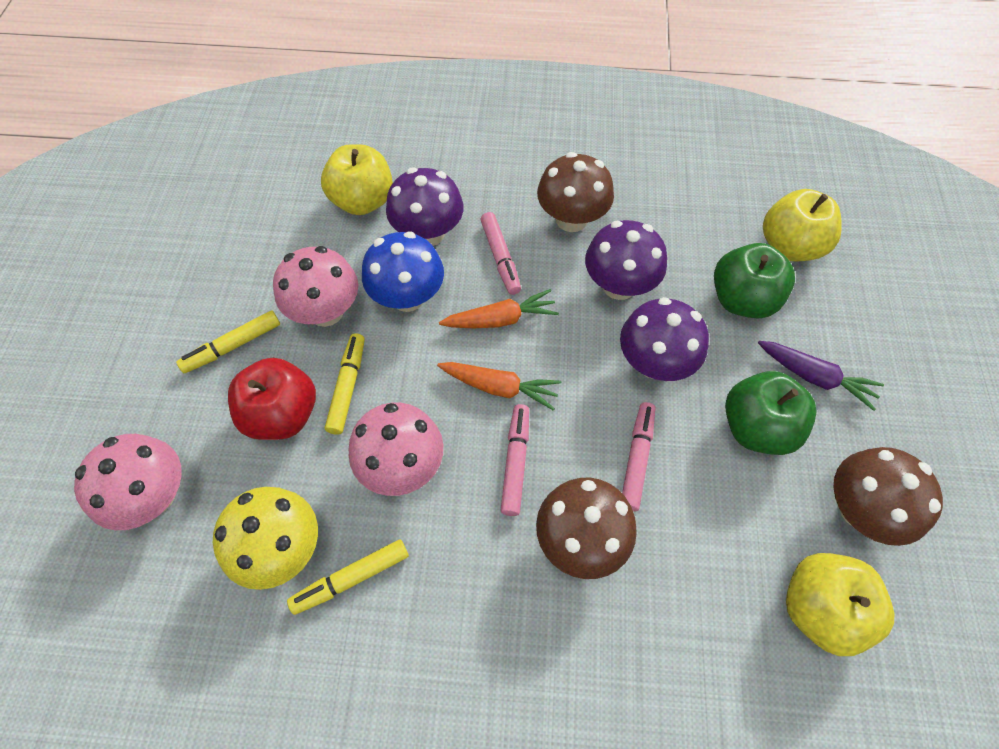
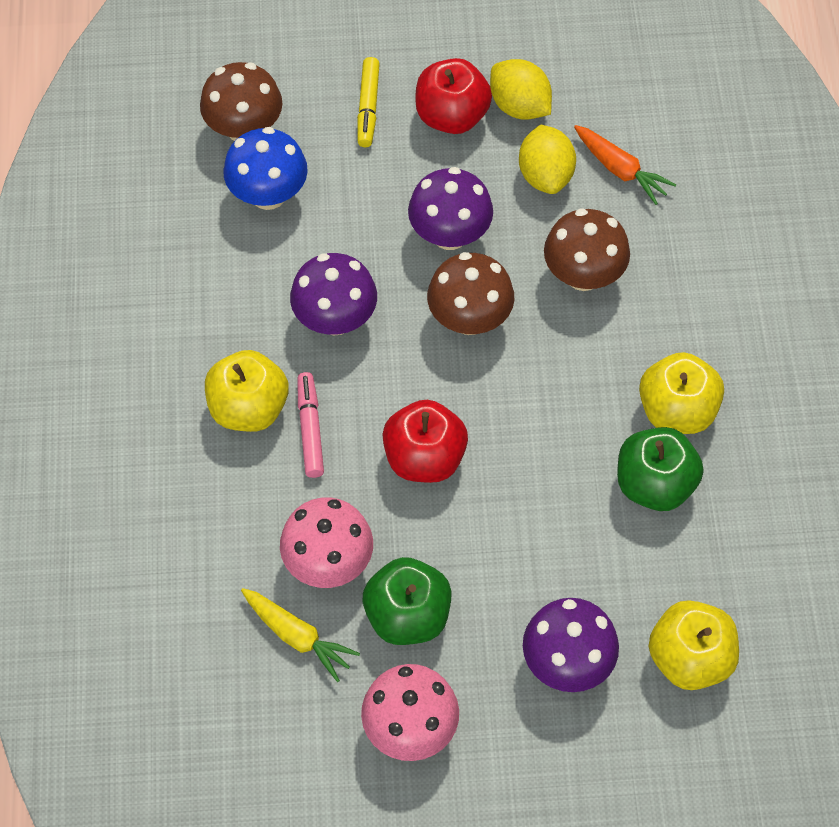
orange carrot: 2 -> 1
pink marker: 3 -> 1
pink mushroom: 3 -> 2
purple carrot: 1 -> 0
red apple: 1 -> 2
yellow carrot: 0 -> 1
yellow lemon: 0 -> 2
yellow marker: 3 -> 1
yellow mushroom: 1 -> 0

